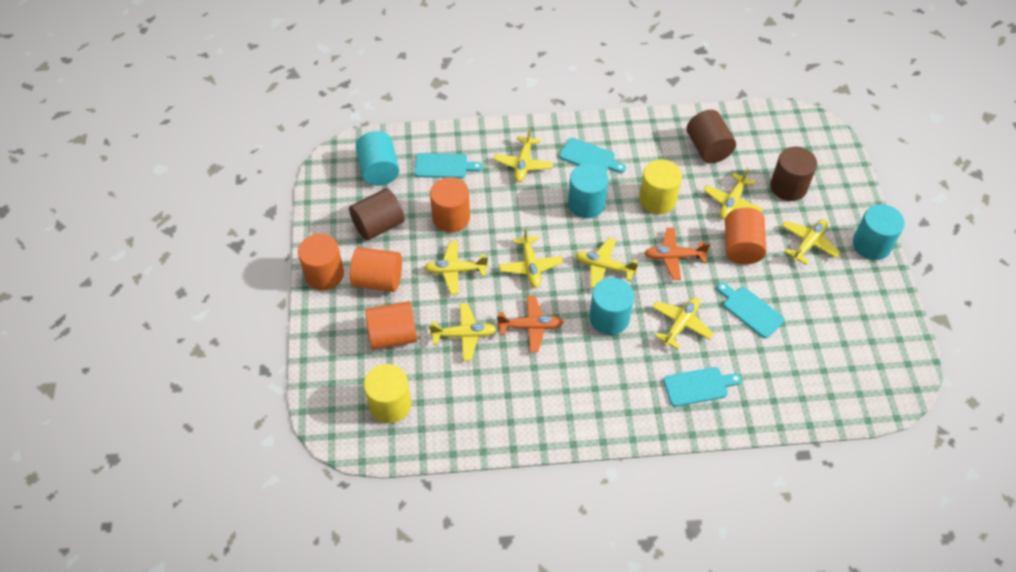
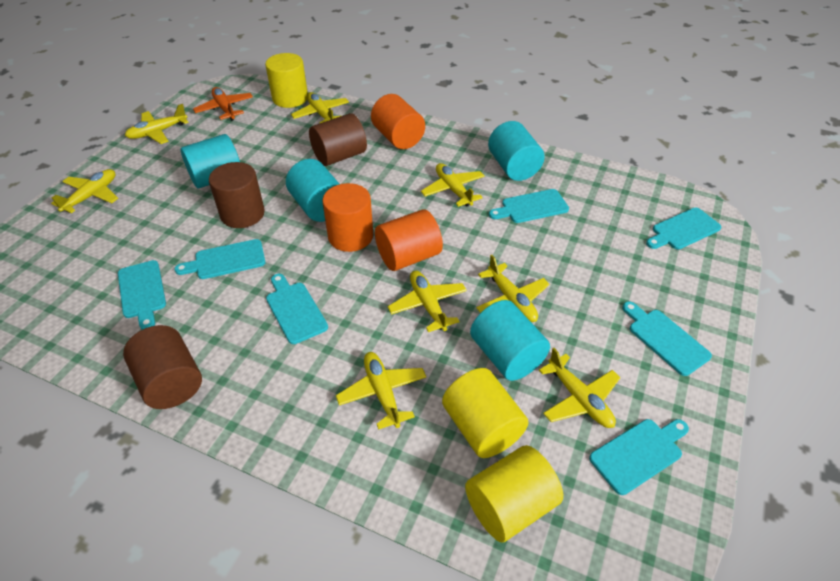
orange cylinder: 5 -> 3
orange plane: 2 -> 1
turquoise cutting board: 4 -> 7
yellow cylinder: 2 -> 3

